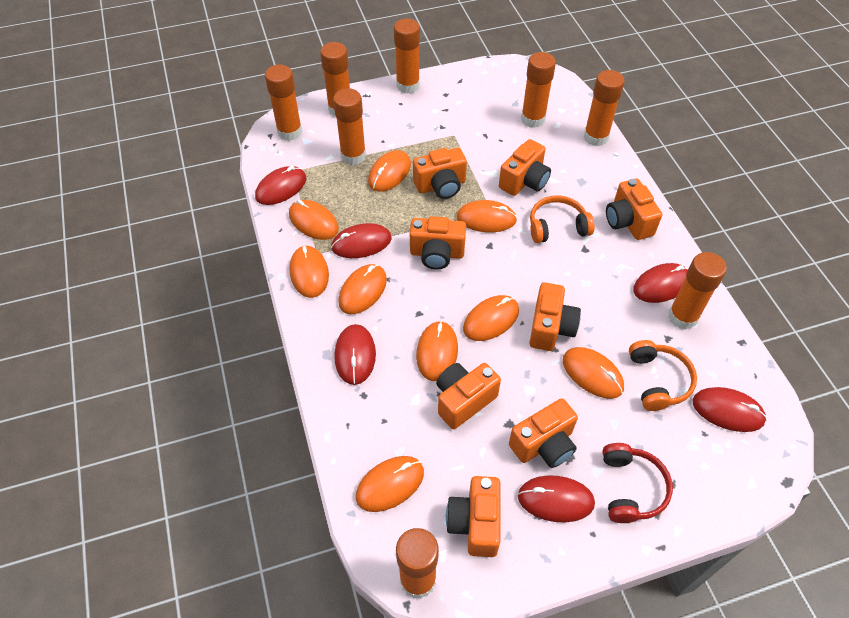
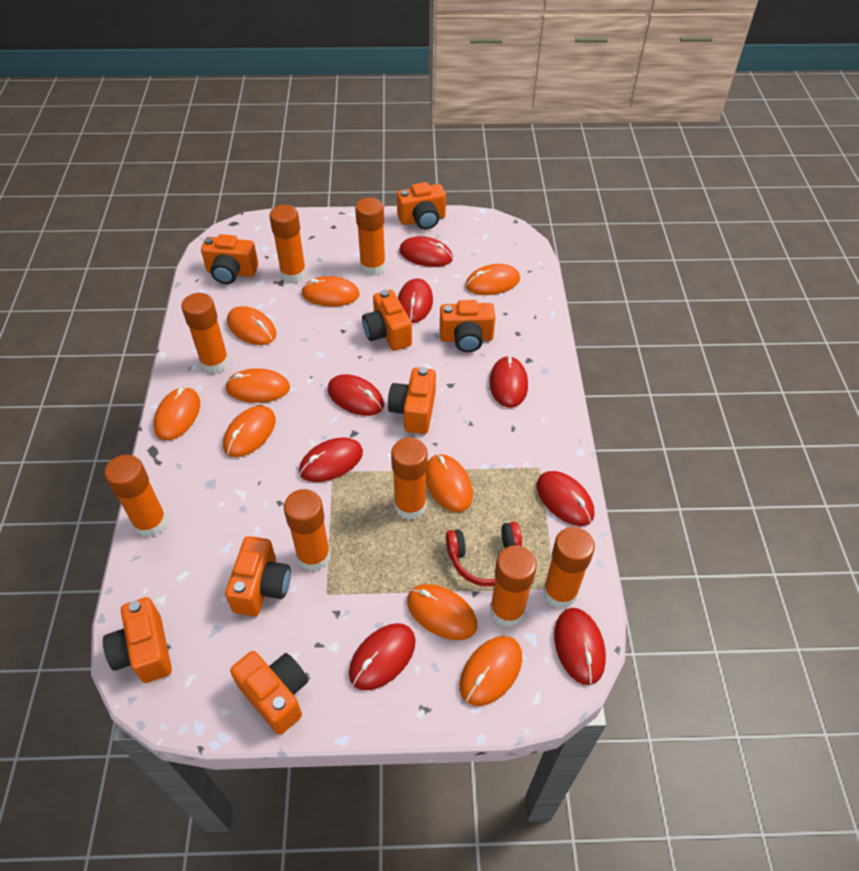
orange headphones: 2 -> 0
red mouse: 6 -> 8

